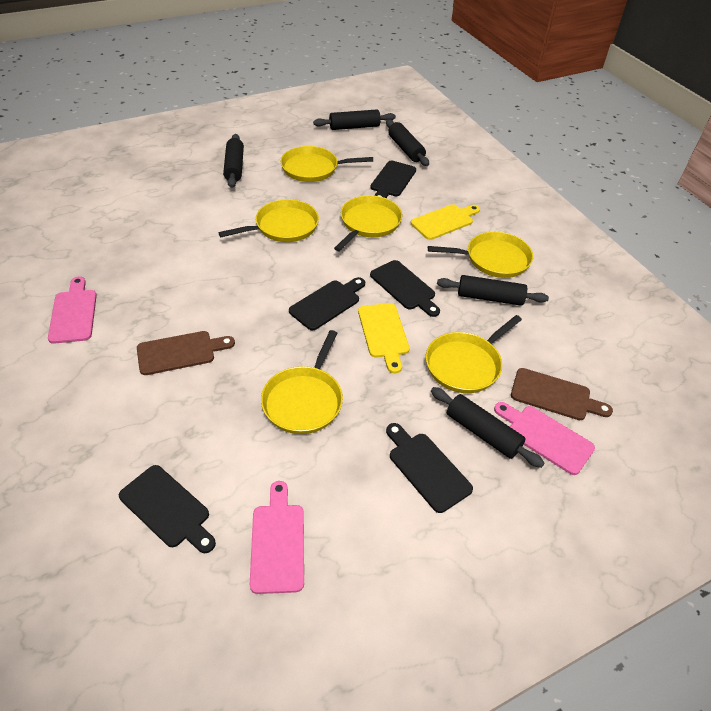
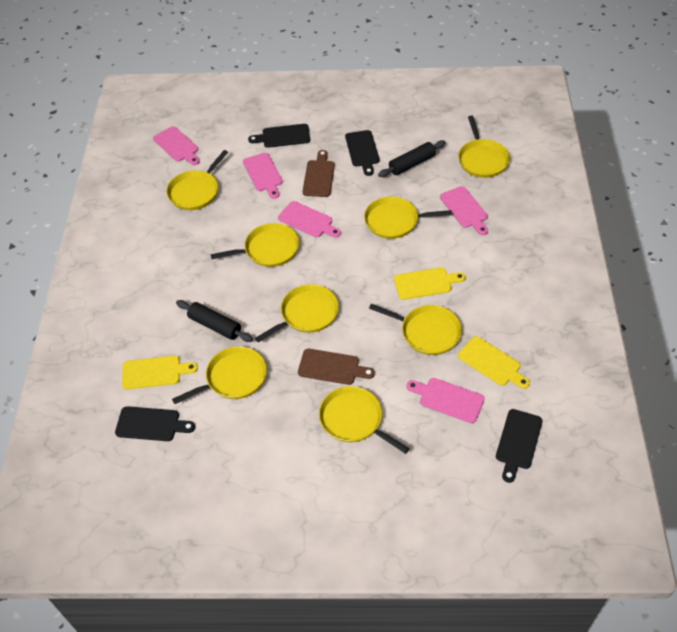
black cutting board: 5 -> 4
black rolling pin: 5 -> 2
pink cutting board: 3 -> 5
yellow cutting board: 2 -> 3
yellow pan: 6 -> 8

